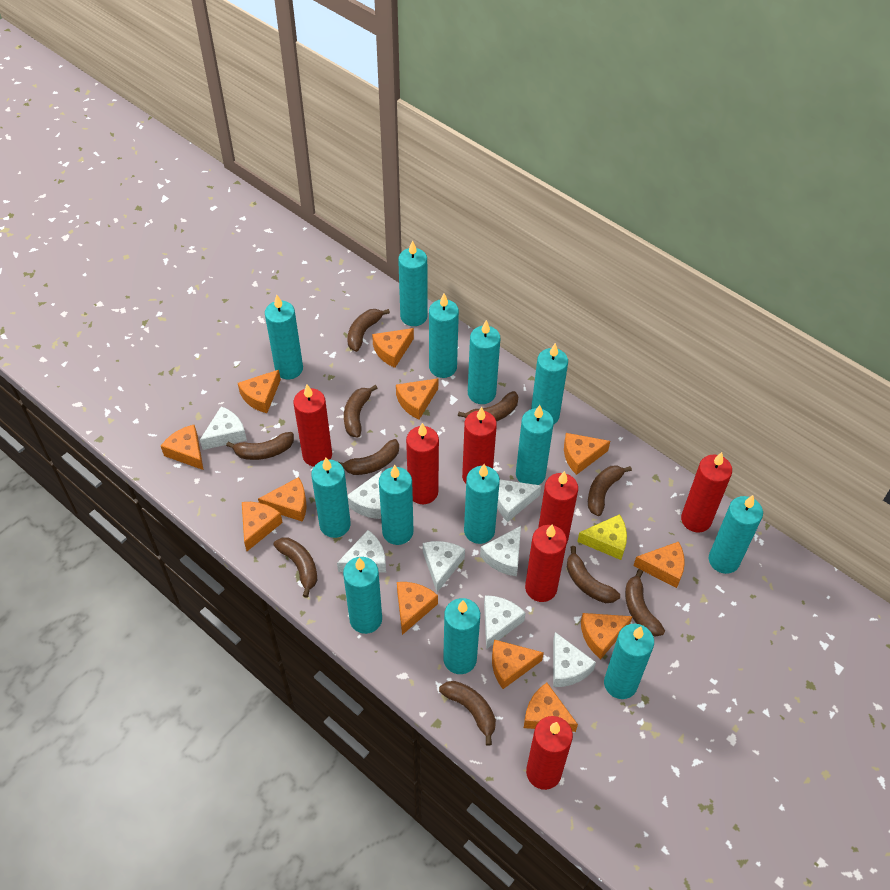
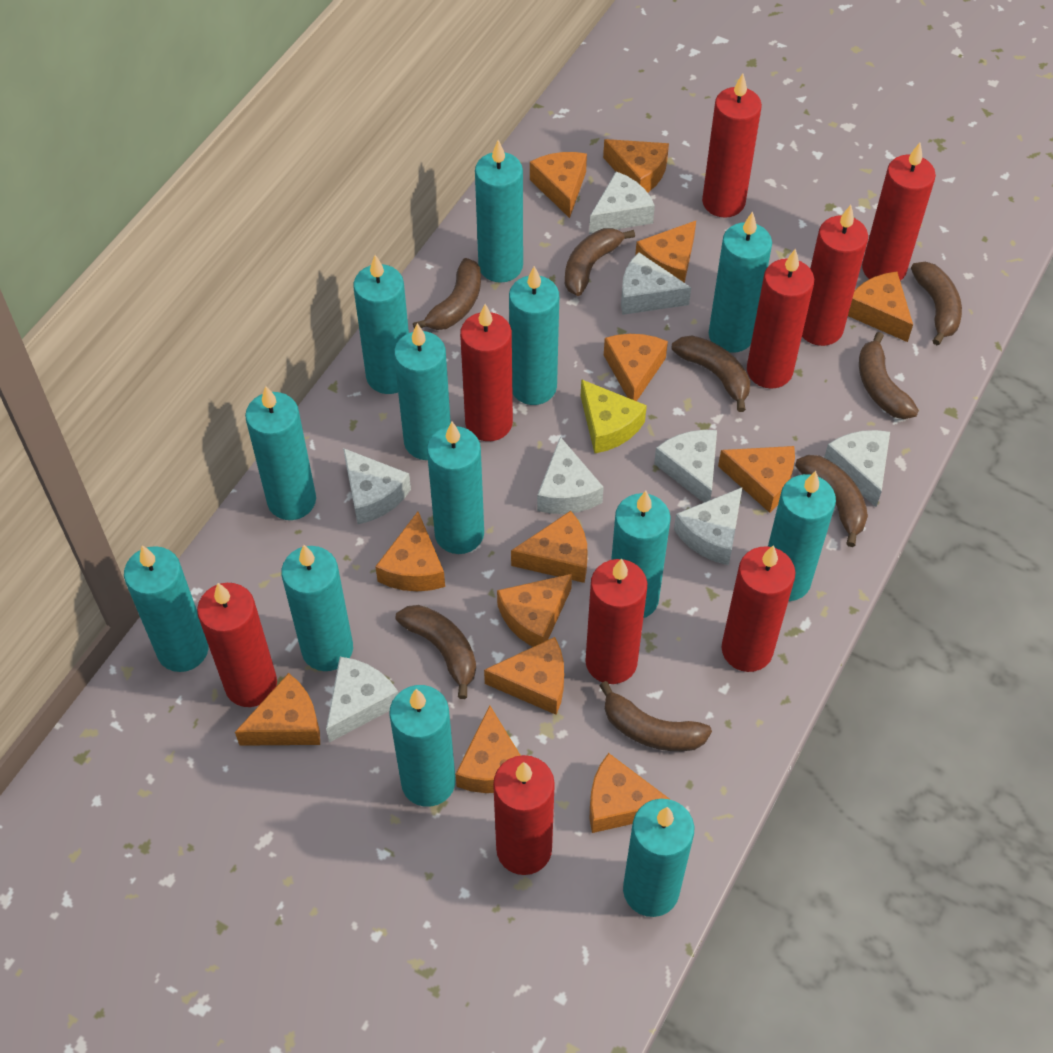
brown banana: 10 -> 8
orange cheese: 12 -> 13
red candle: 7 -> 9

